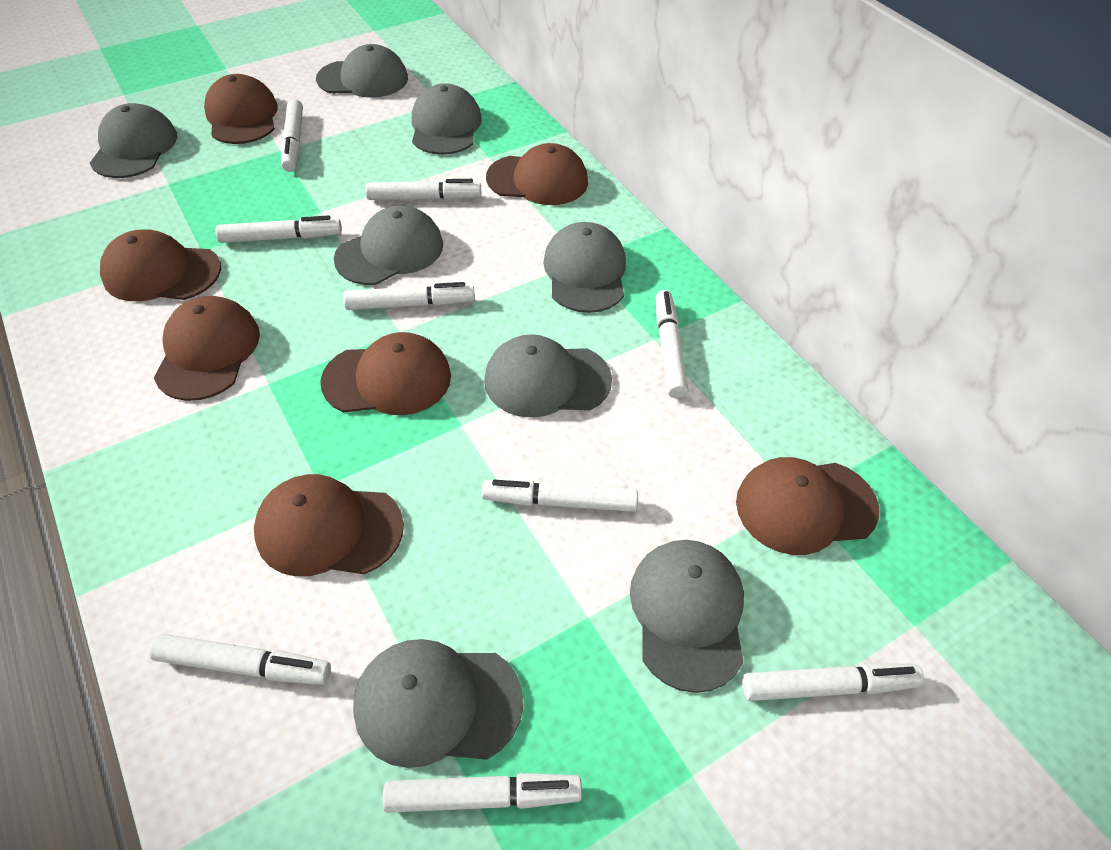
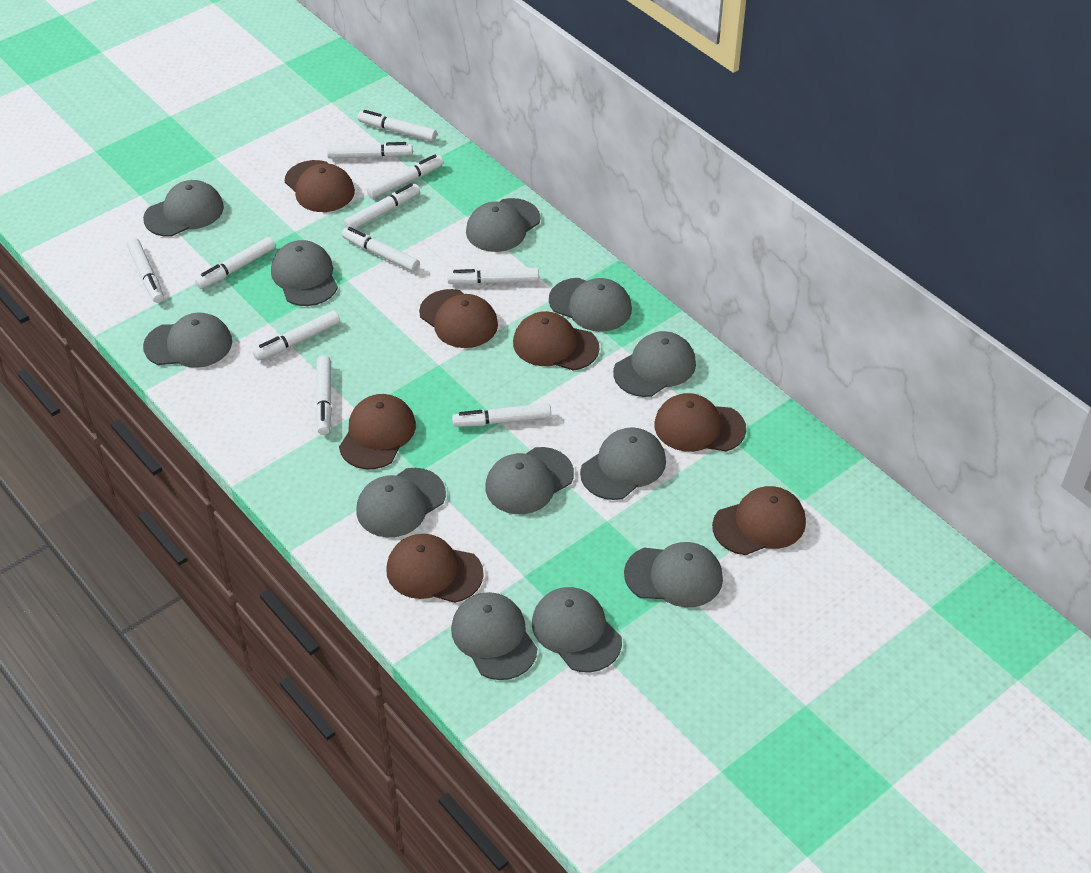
grey cap: 8 -> 12
white marker: 9 -> 11

